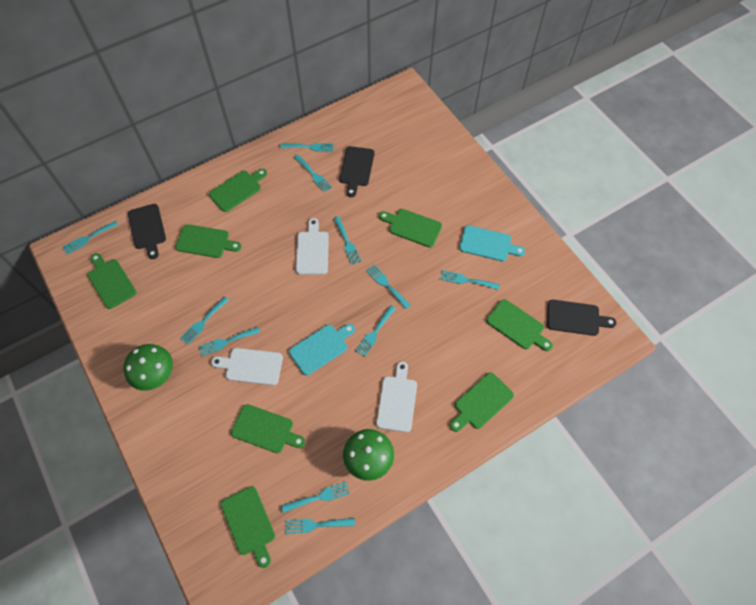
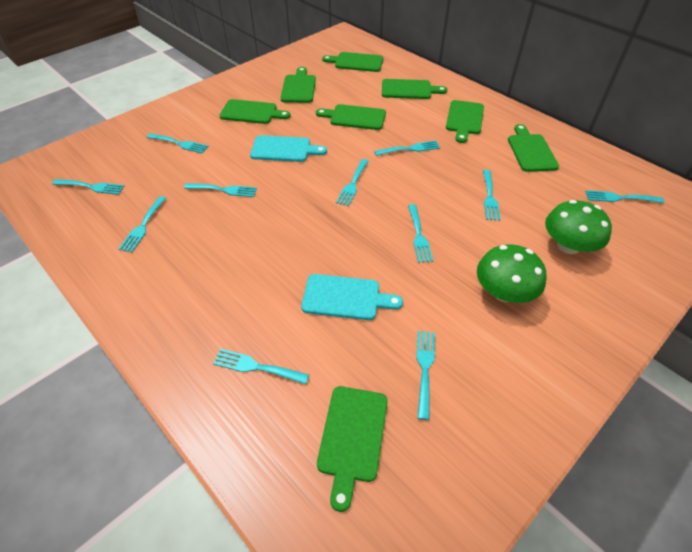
black cutting board: 3 -> 0
white cutting board: 3 -> 0

